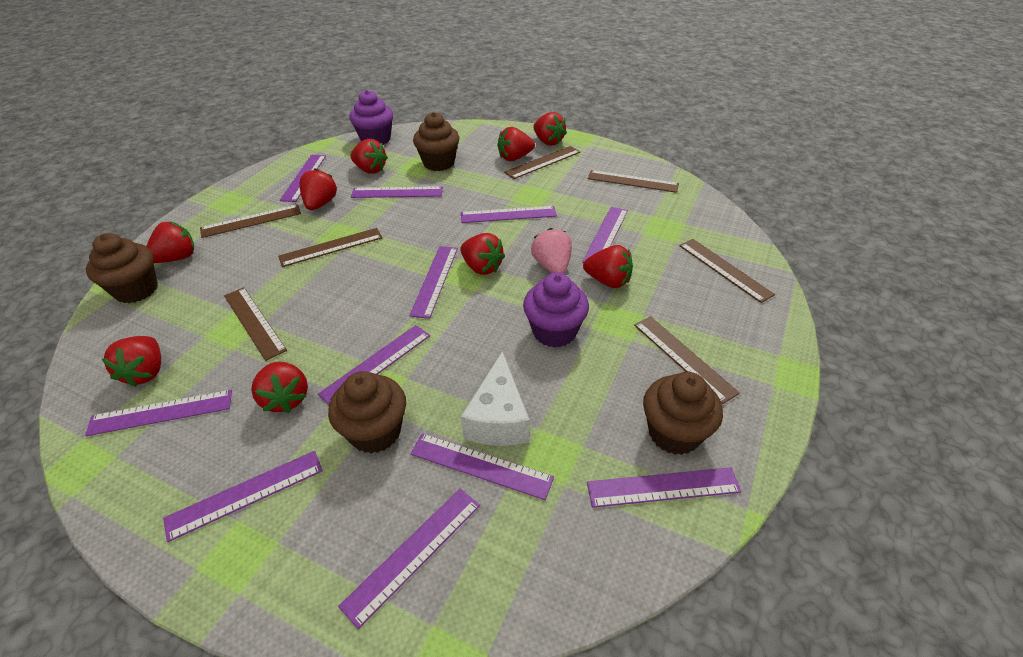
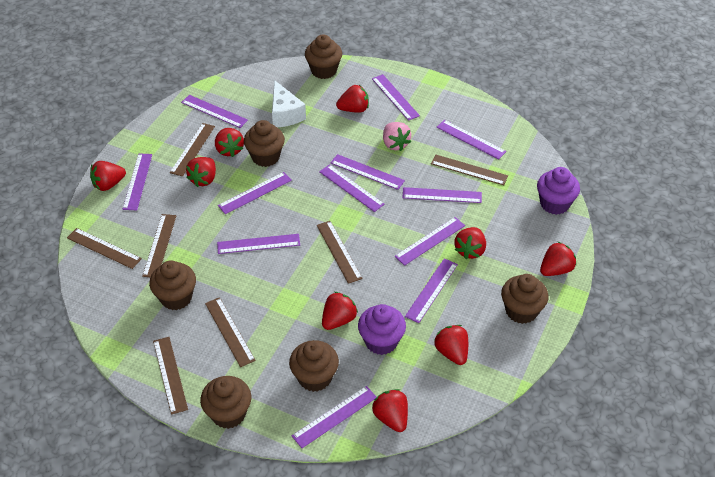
brown cupcake: 4 -> 6
purple ruler: 11 -> 12

